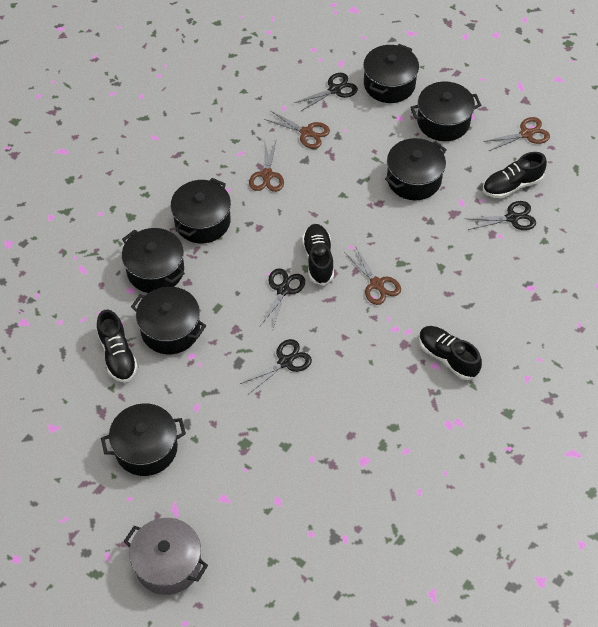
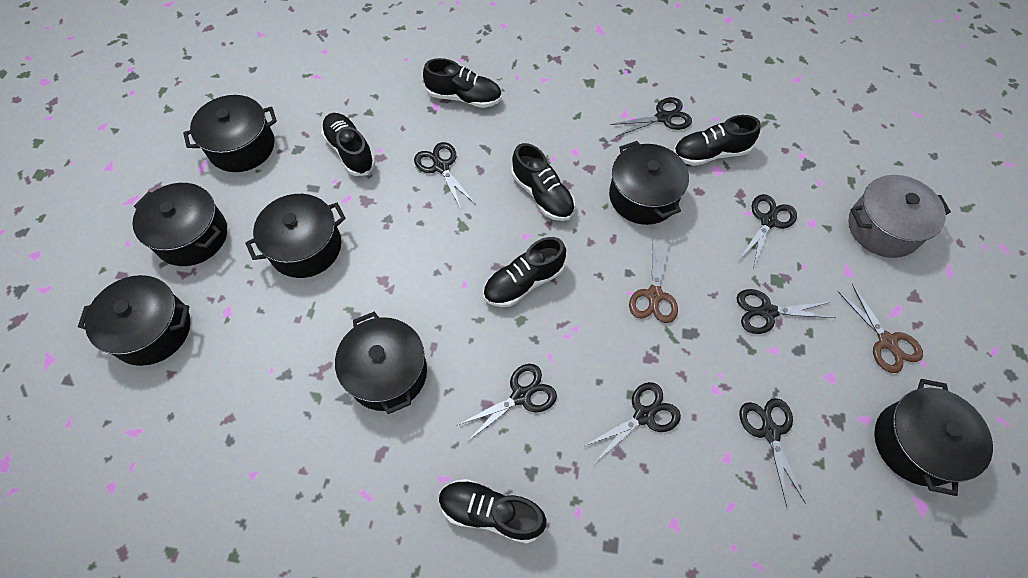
black scissors: 4 -> 7
black shoe: 4 -> 6
brown scissors: 4 -> 2

